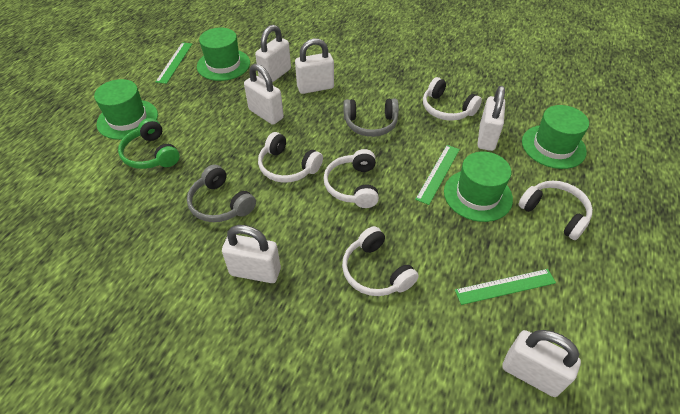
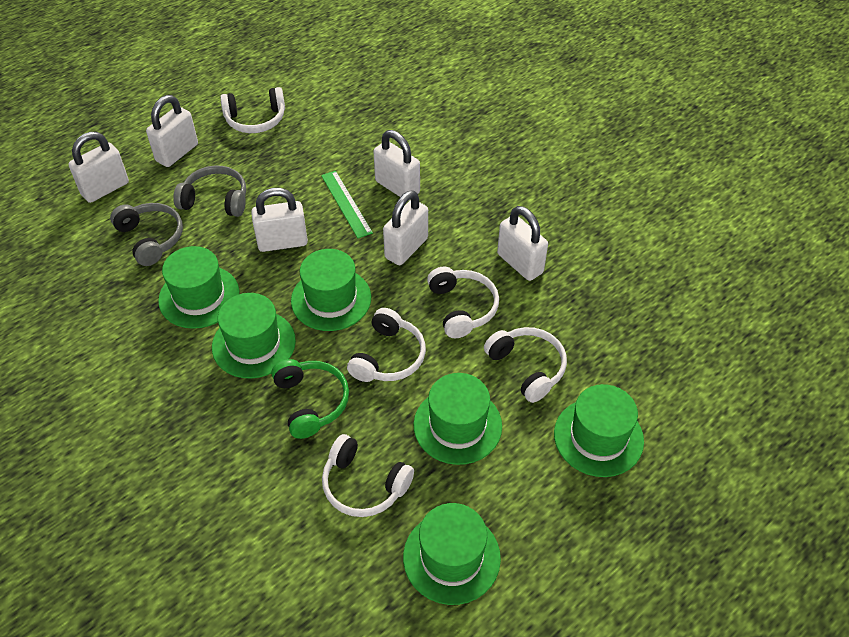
green hat: 4 -> 6
green ruler: 3 -> 1

